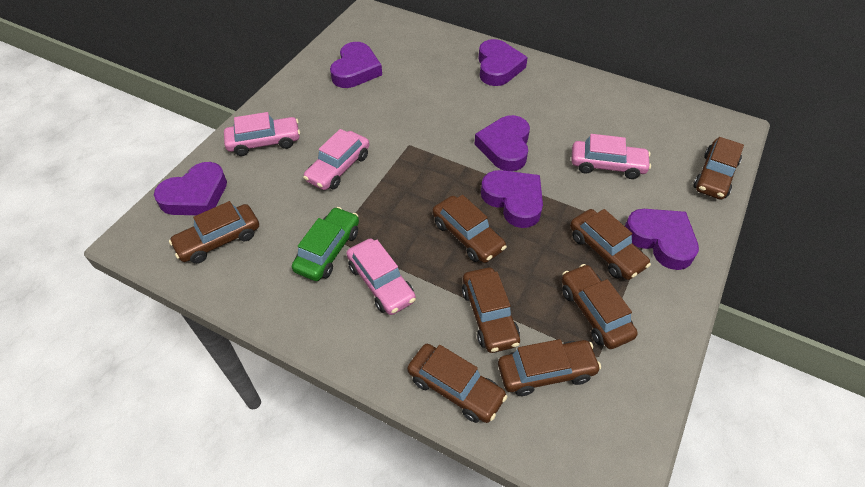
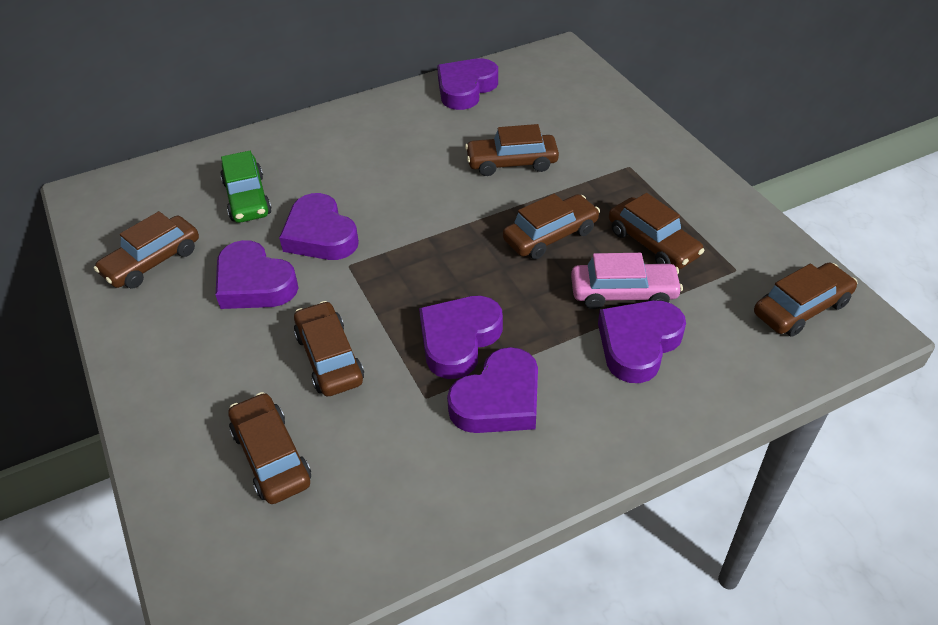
brown car: 8 -> 7
pink car: 4 -> 1

